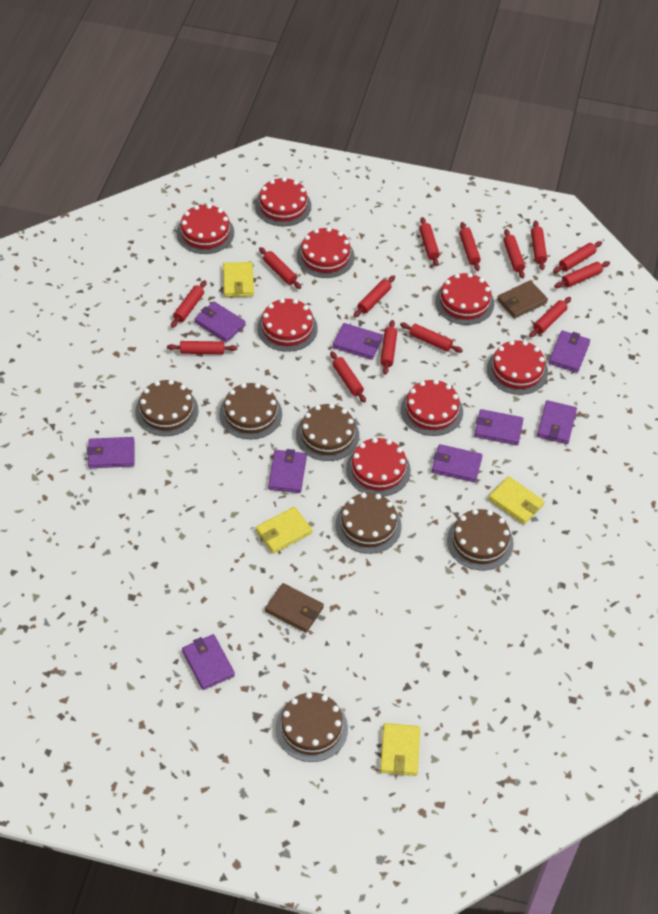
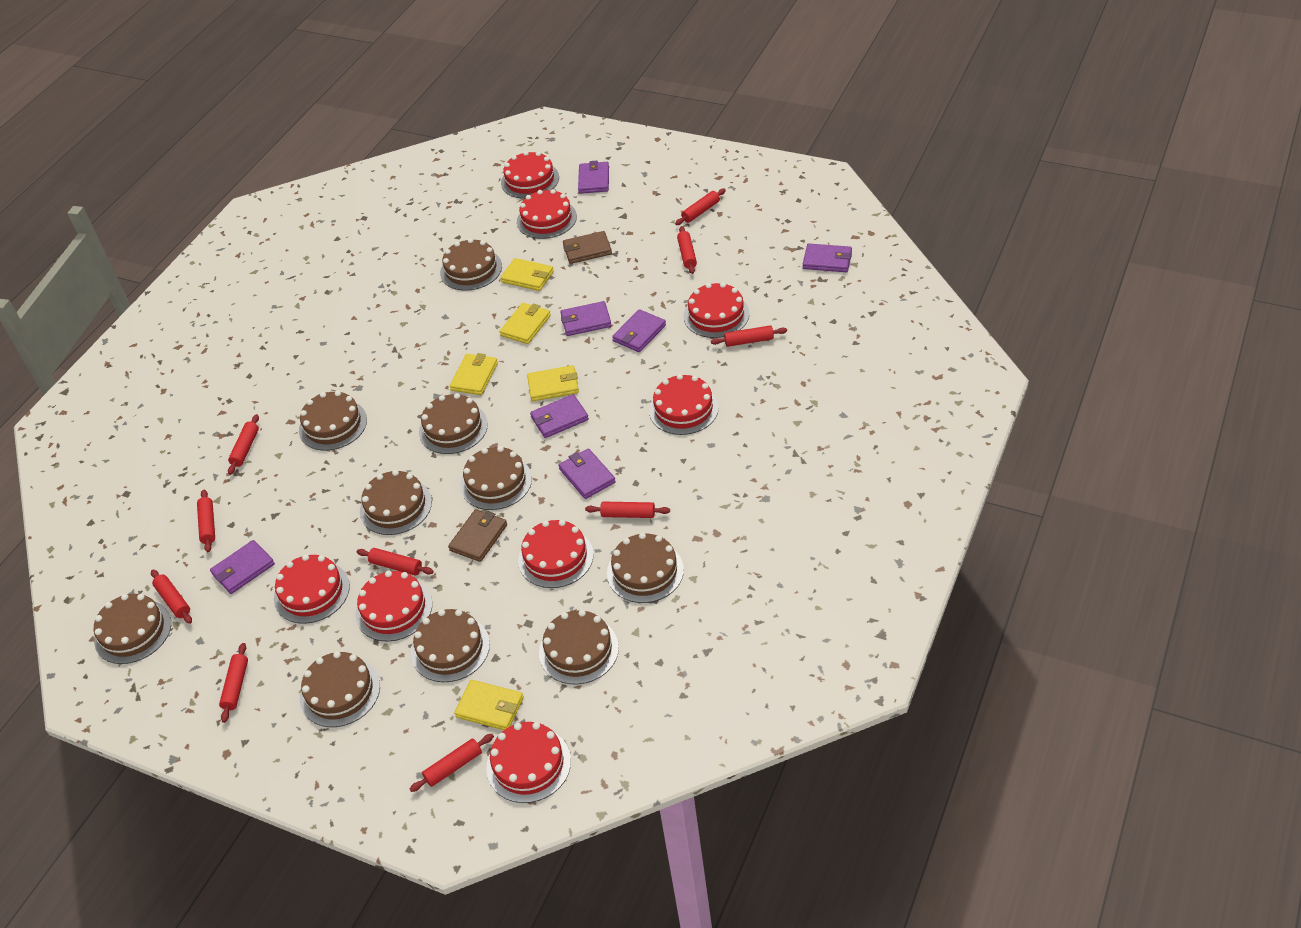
brown cake: 6 -> 10
purple wallet: 9 -> 7
red rolling pin: 14 -> 10
yellow wallet: 4 -> 5

